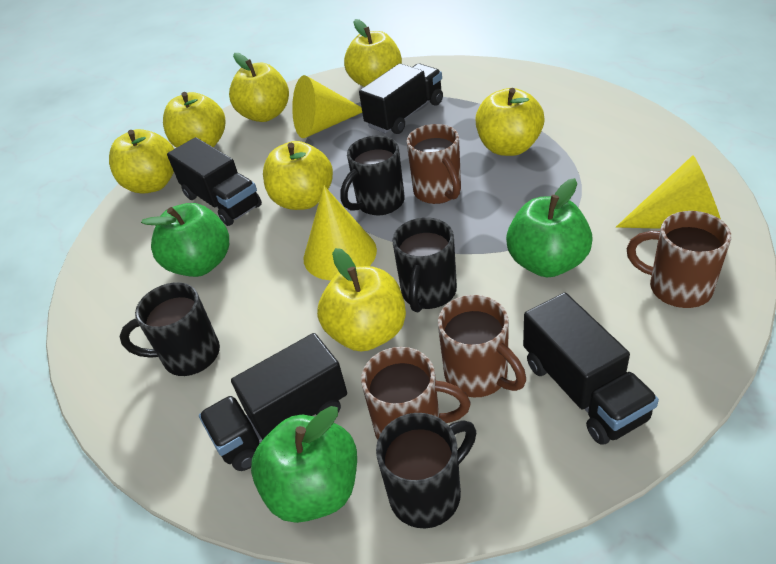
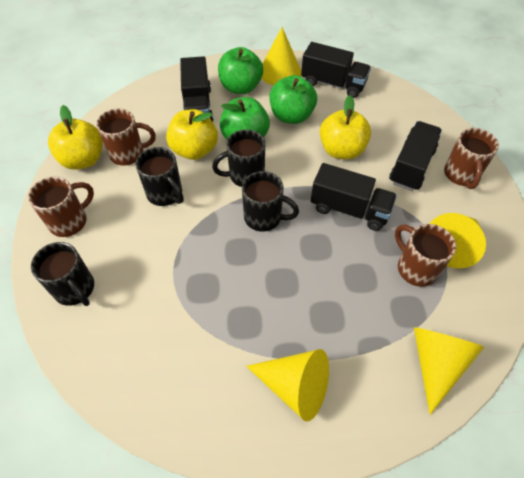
yellow apple: 7 -> 3
yellow cone: 3 -> 4

